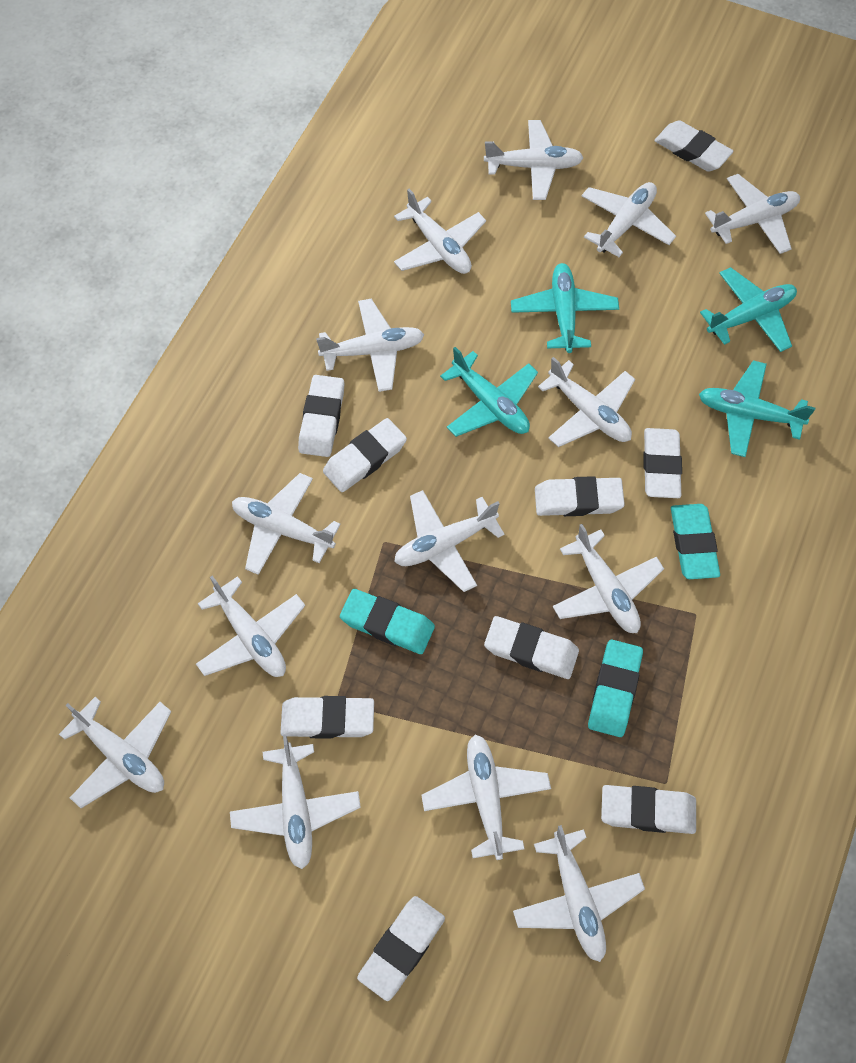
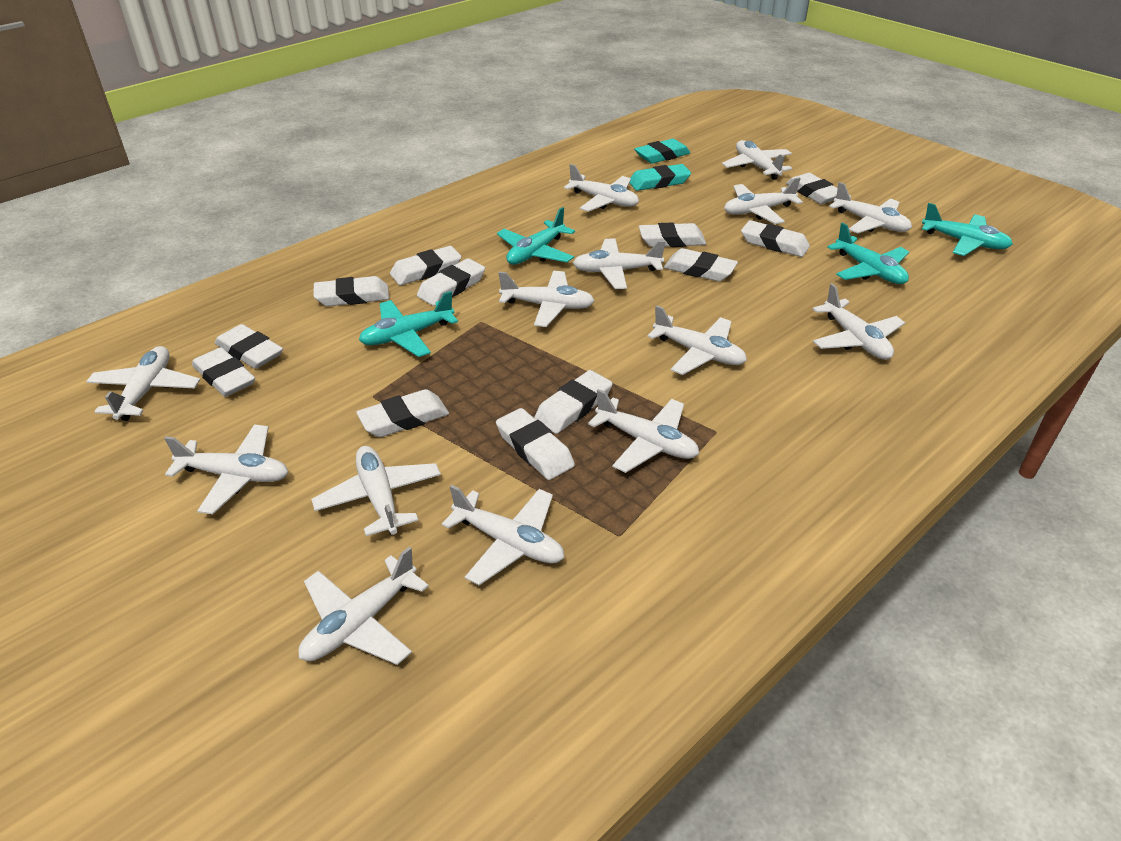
turquoise eraser: 3 -> 2
white eraser: 9 -> 12

